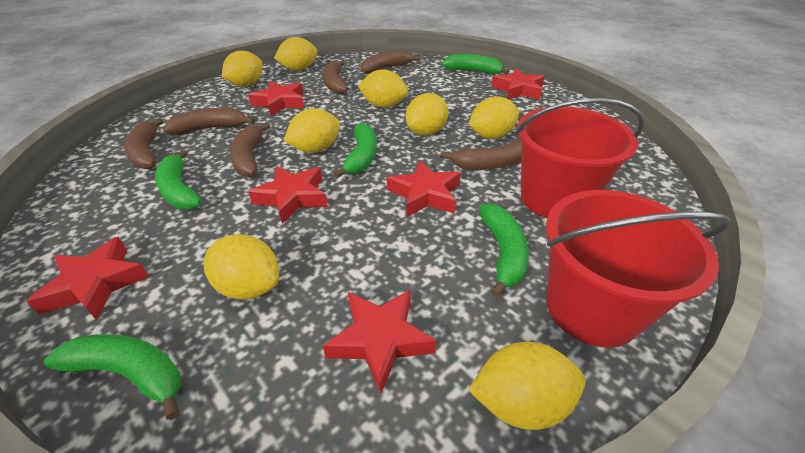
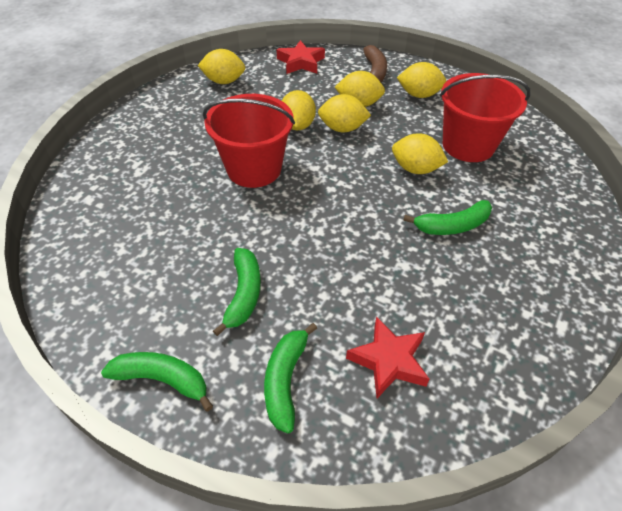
brown banana: 6 -> 1
green banana: 5 -> 4
red star: 6 -> 2
yellow lemon: 8 -> 6

